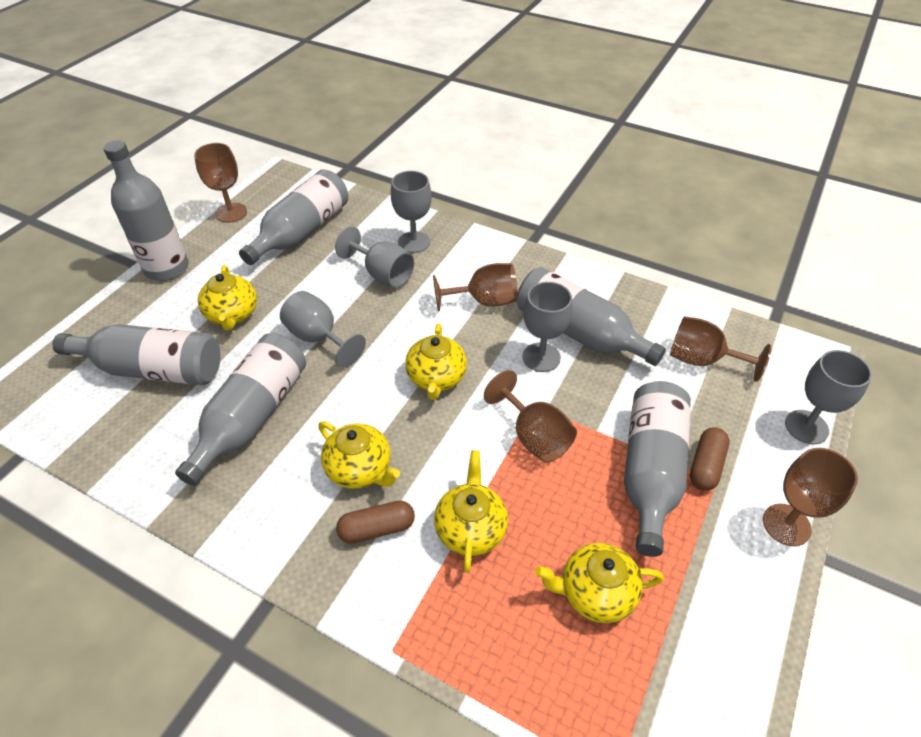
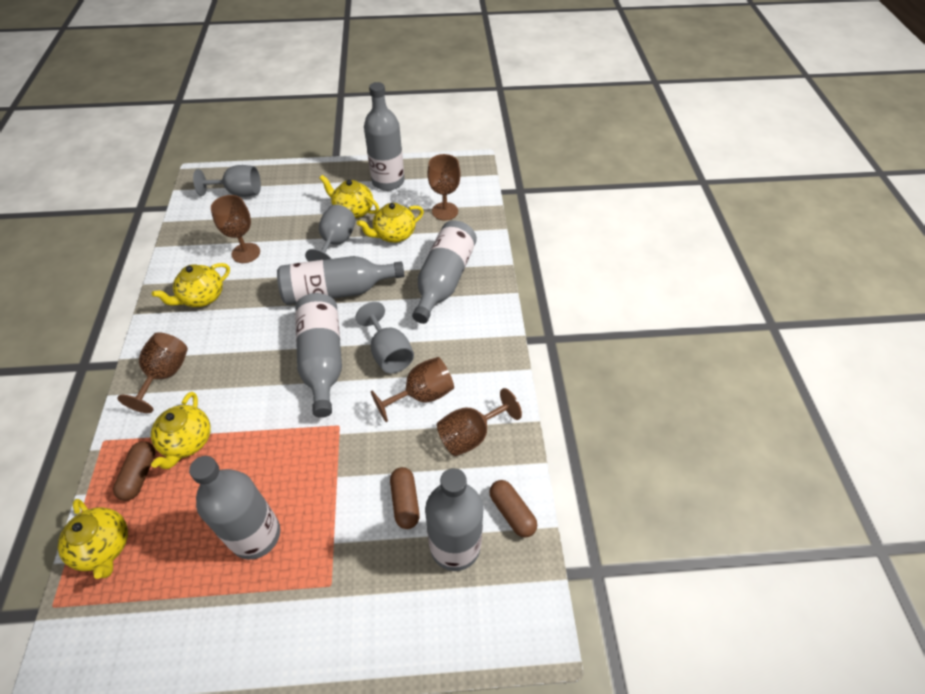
brown capsule: 2 -> 3
grey goblet: 5 -> 3

